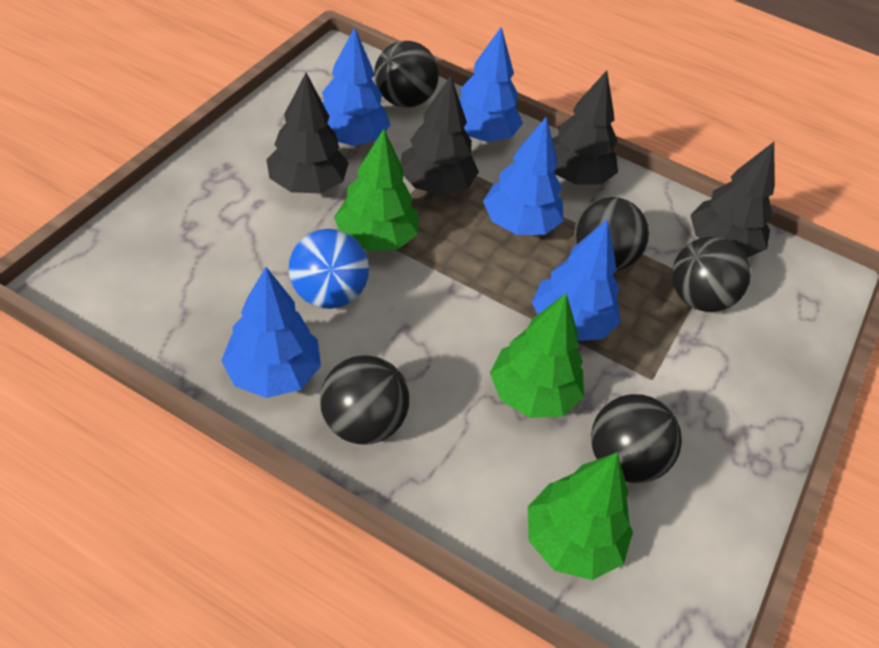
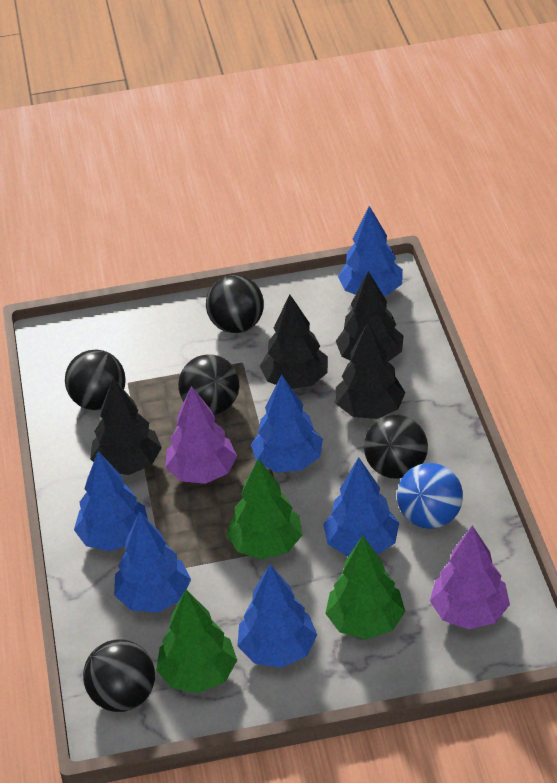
blue tree: 5 -> 6
purple tree: 0 -> 2

